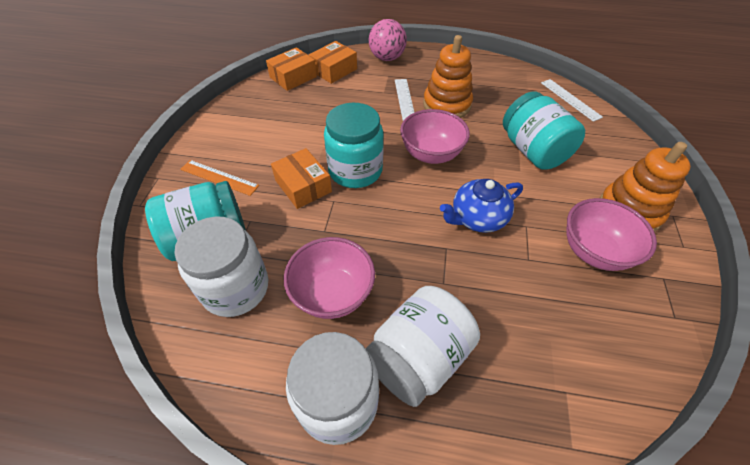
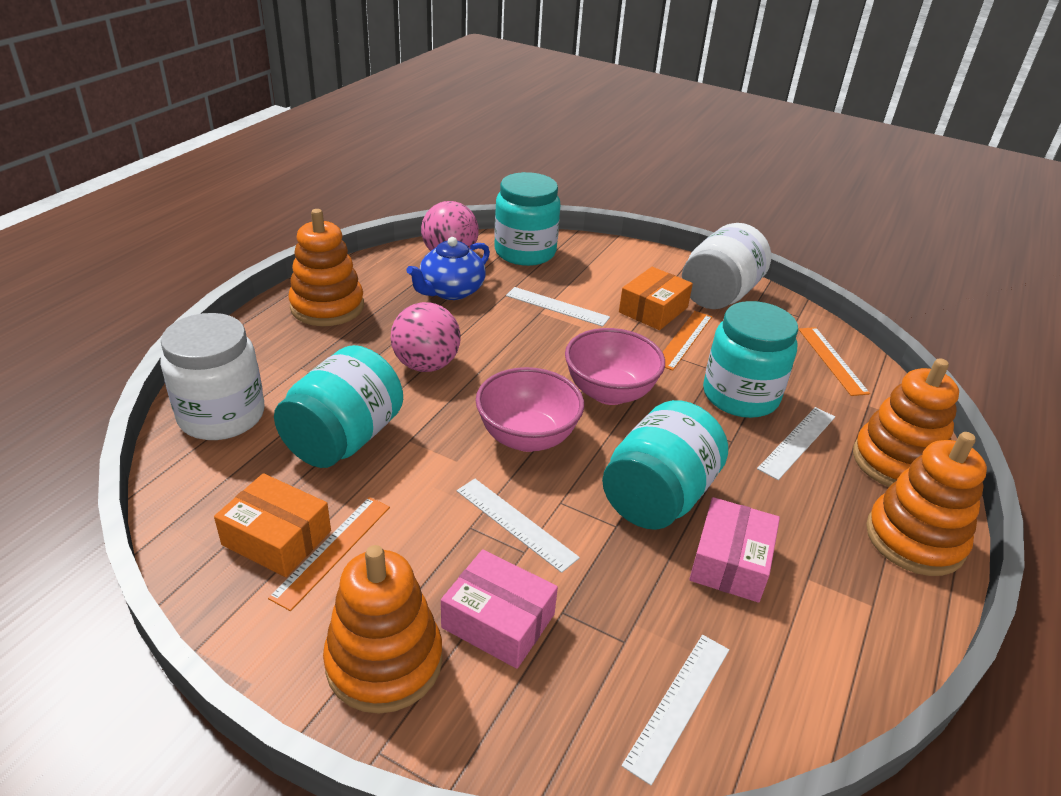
orange box: 3 -> 2
orange ruler: 1 -> 3
orange stacking toy: 2 -> 4
pink ball: 1 -> 2
pink bowl: 3 -> 2
pink box: 0 -> 2
turquoise jar: 3 -> 4
white jar: 3 -> 2
white ruler: 2 -> 4

